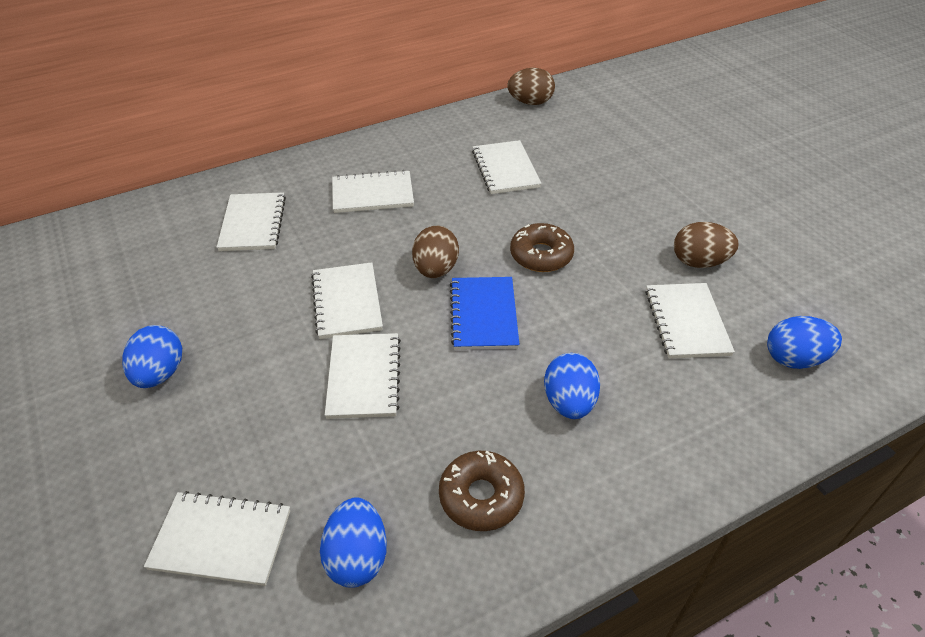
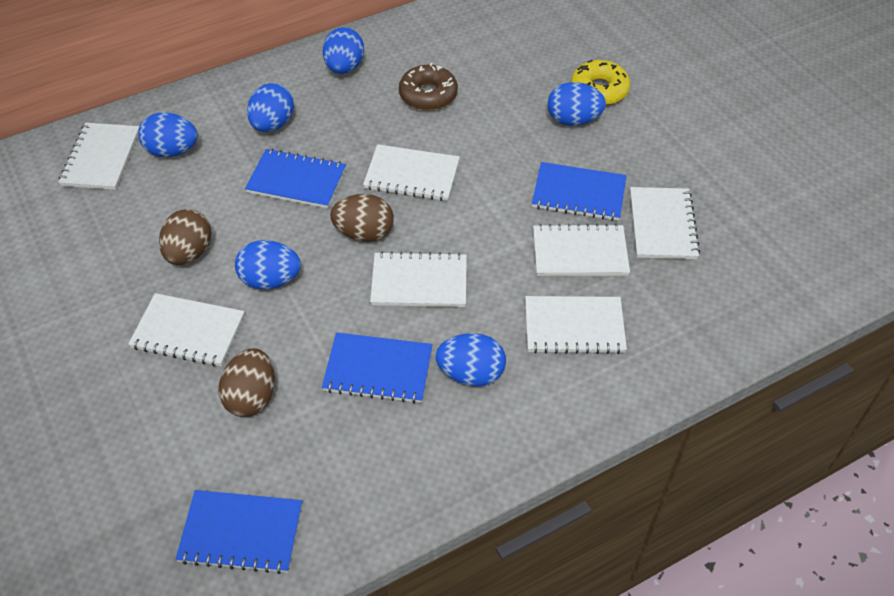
blue egg: 4 -> 6
blue notebook: 1 -> 4
brown donut: 2 -> 1
yellow donut: 0 -> 1

